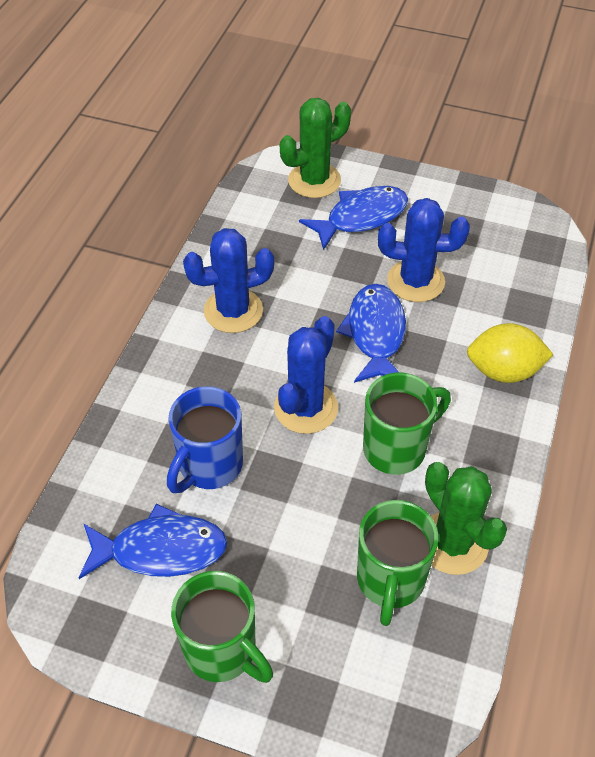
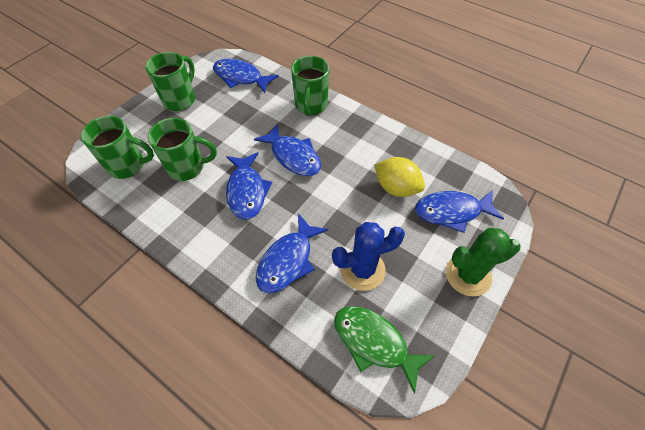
blue cactus: 3 -> 1
blue fish: 3 -> 5
blue mug: 1 -> 0
green cactus: 2 -> 1
green fish: 0 -> 1
green mug: 3 -> 4

